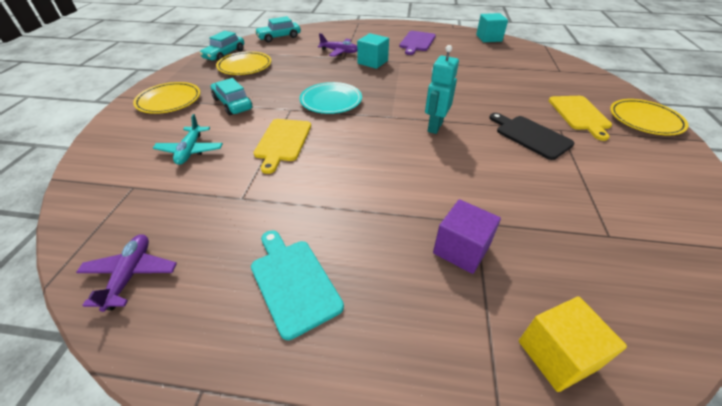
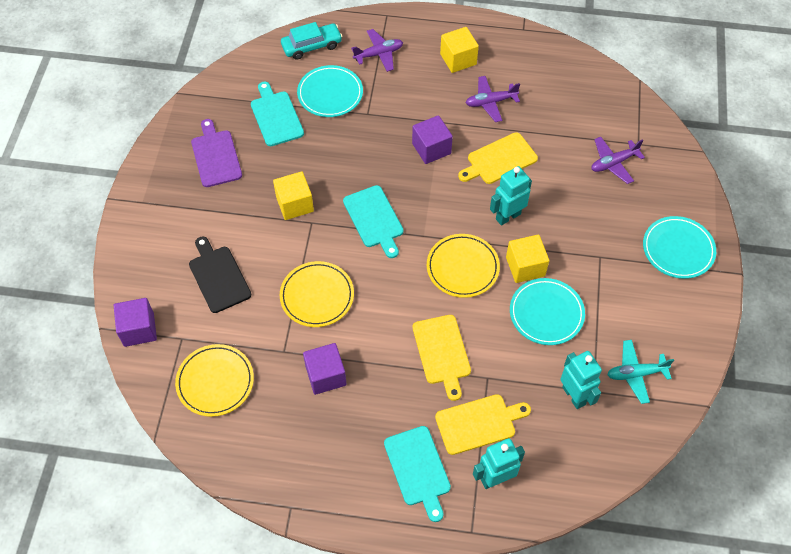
purple cube: 1 -> 3
purple plane: 2 -> 3
turquoise car: 3 -> 1
turquoise cube: 2 -> 0
turquoise cutting board: 1 -> 3
turquoise plate: 1 -> 3
turquoise robot: 1 -> 3
yellow cube: 1 -> 3
yellow cutting board: 2 -> 3

